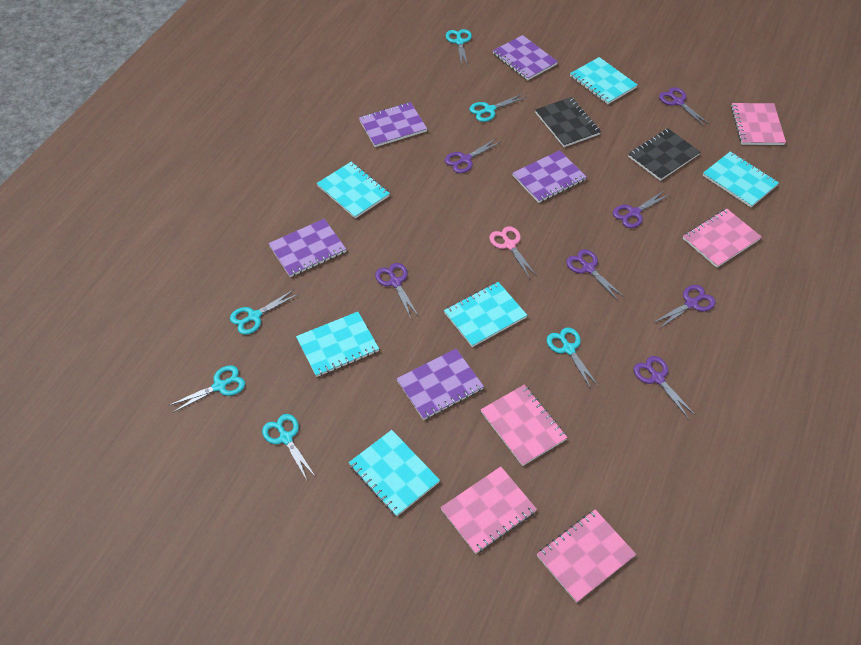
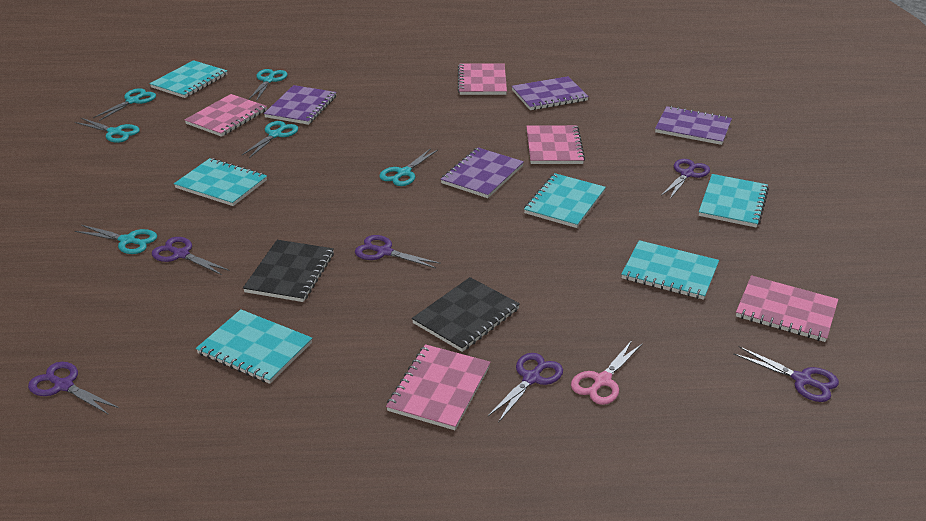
purple notebook: 5 -> 4
purple scissors: 7 -> 6

